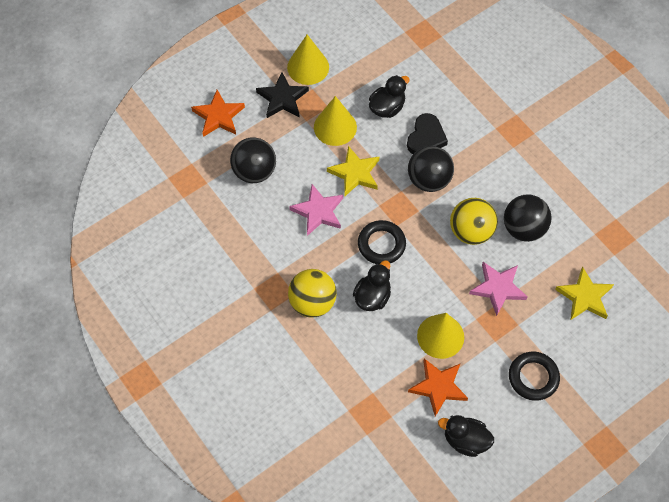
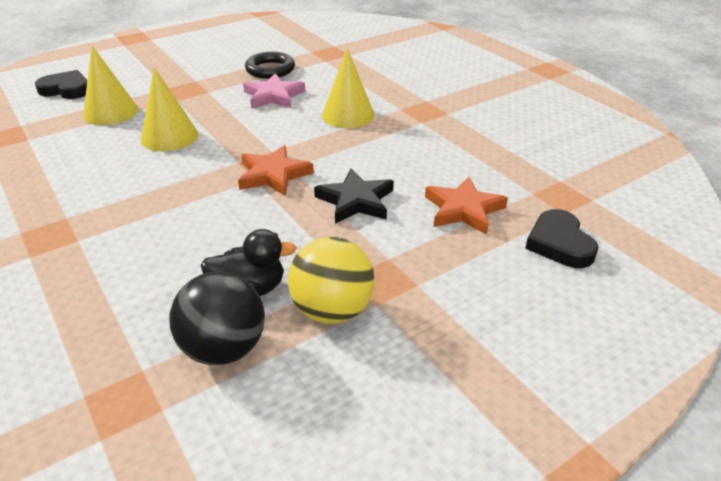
black ball: 3 -> 1
black duck: 3 -> 1
black heart: 1 -> 2
black ring: 2 -> 1
pink star: 2 -> 1
yellow ball: 2 -> 1
yellow star: 2 -> 0

